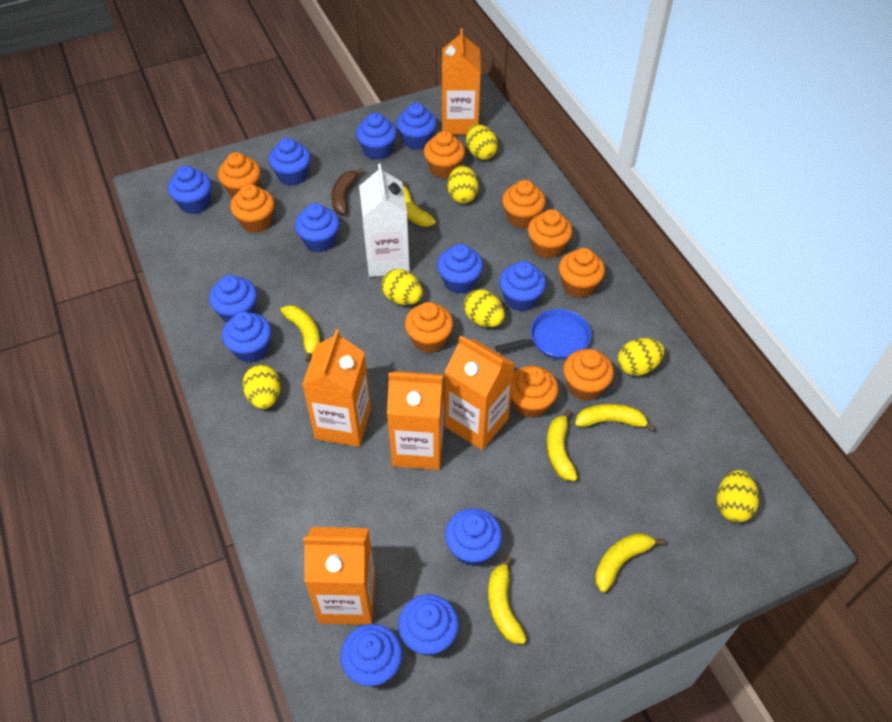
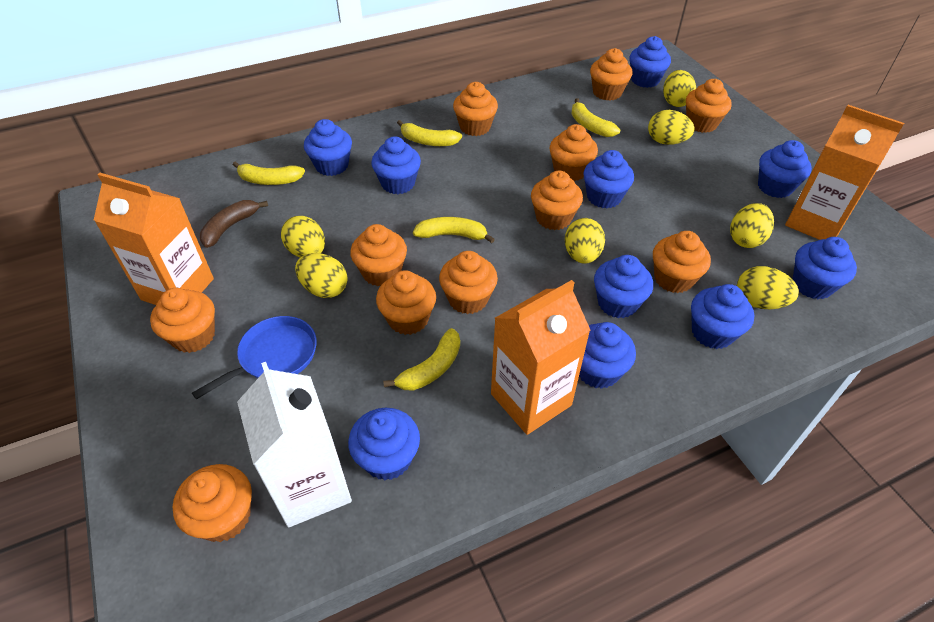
blue cupcake: 12 -> 10
orange carton: 5 -> 3
orange cupcake: 9 -> 11
yellow banana: 6 -> 5

